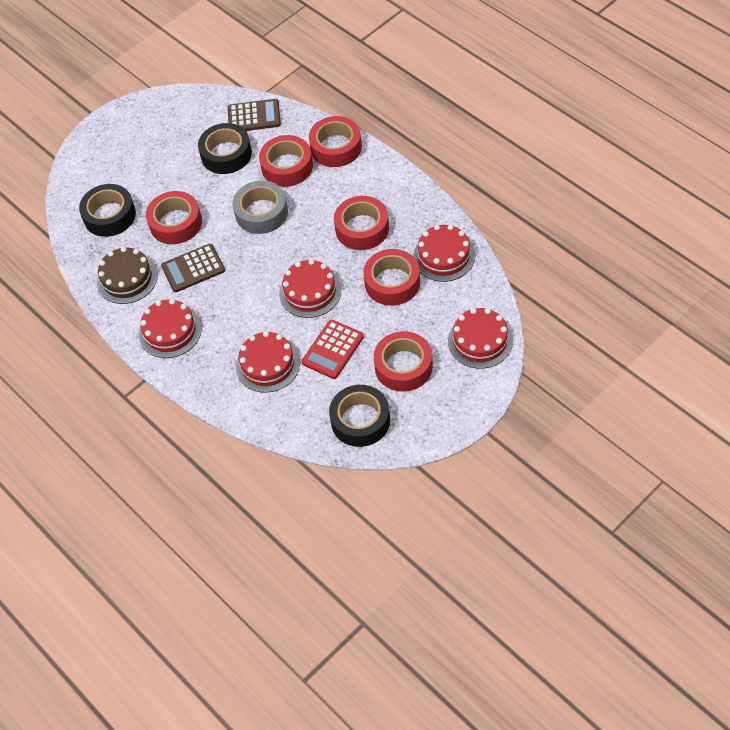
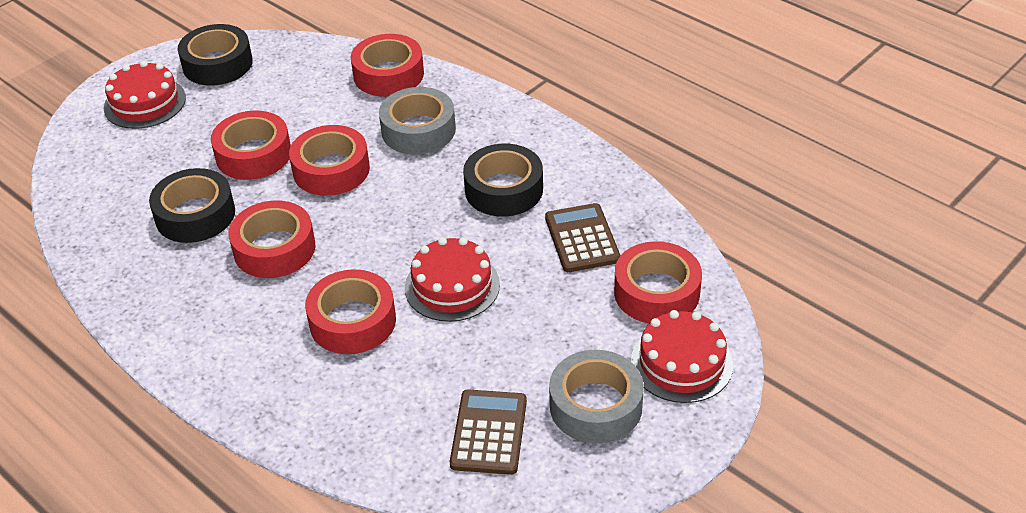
brown cake: 1 -> 0
grey tape: 1 -> 2
red cake: 5 -> 3
red calculator: 1 -> 0

